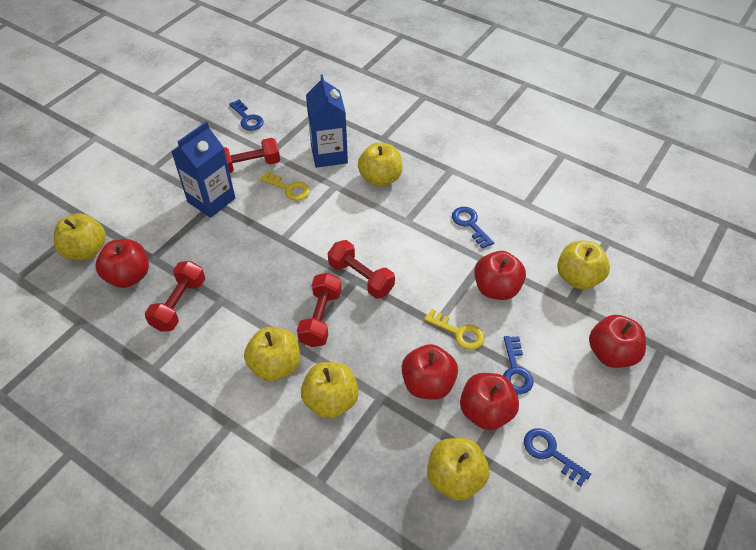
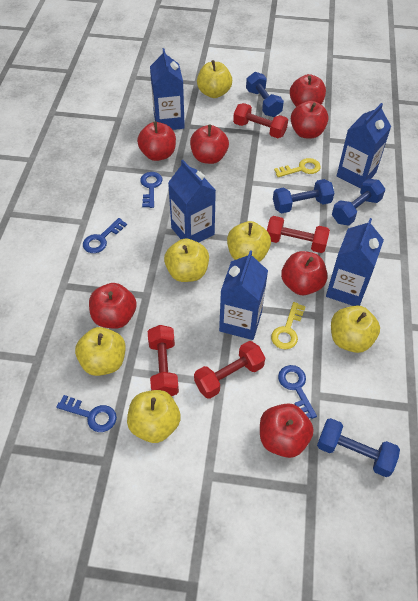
blue carton: 2 -> 5
blue dumbbell: 0 -> 4
red apple: 5 -> 7

